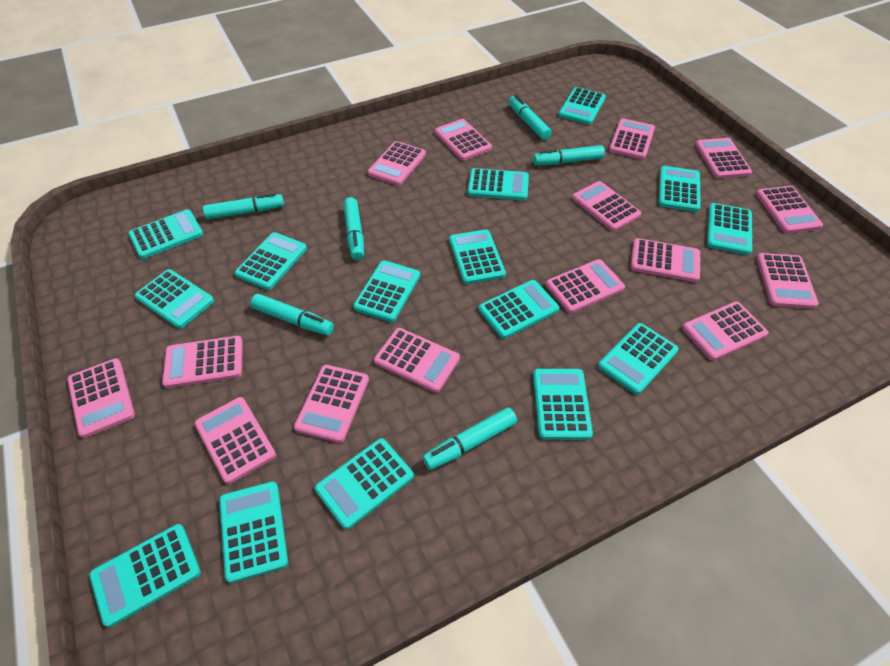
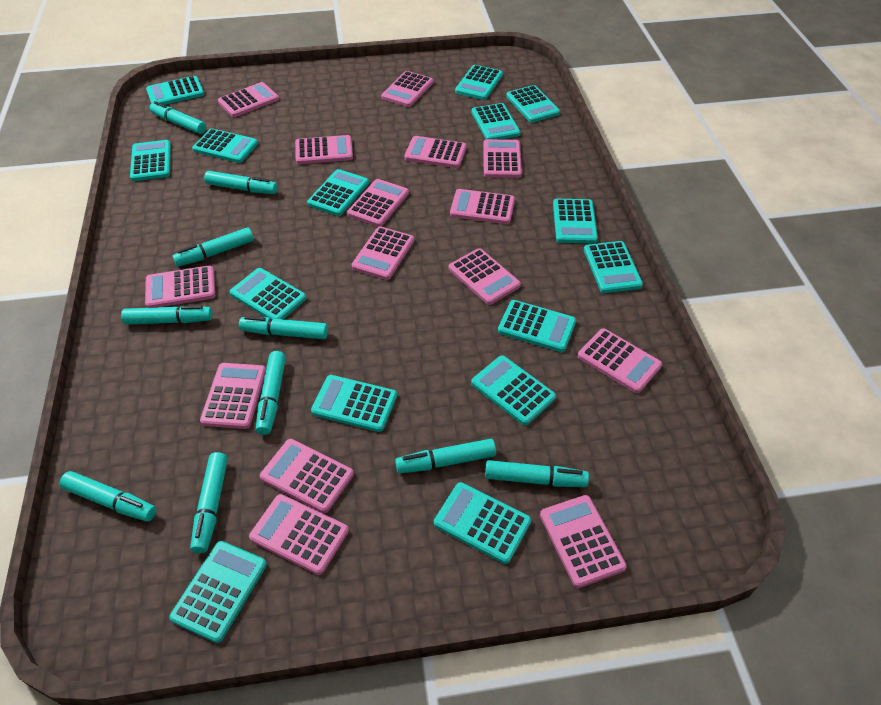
turquoise marker: 6 -> 10

